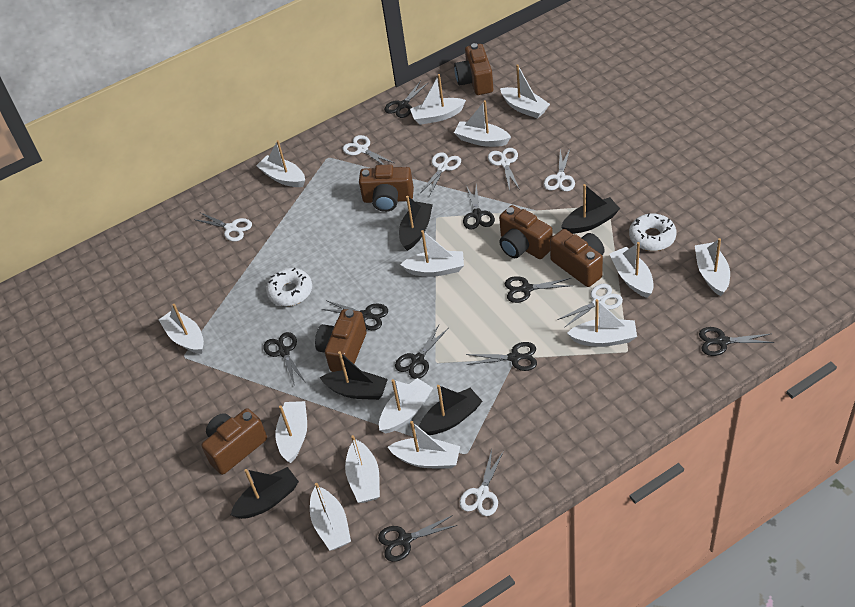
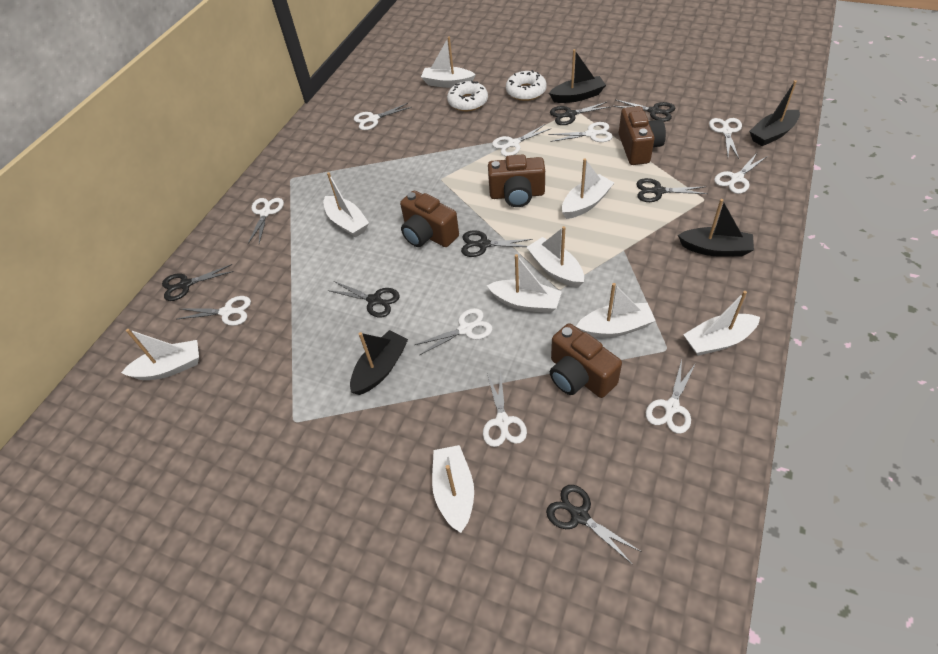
black boat: 5 -> 4
black scissors: 9 -> 7
brown camera: 6 -> 4
white boat: 14 -> 9
white scissors: 7 -> 10

